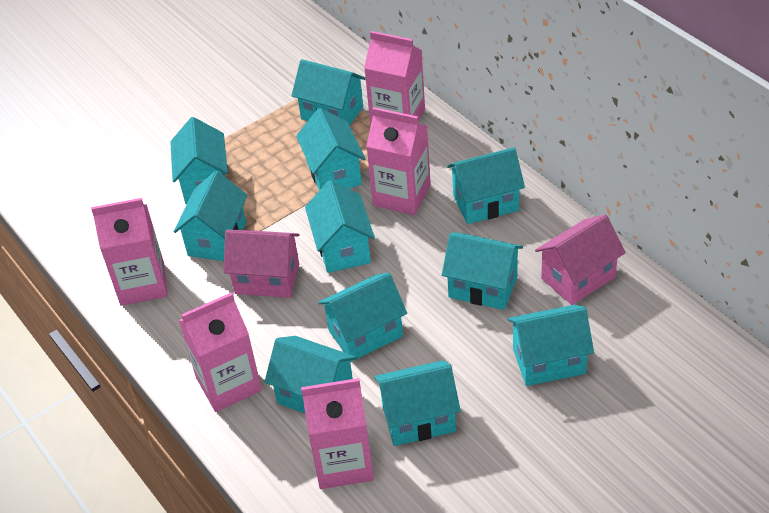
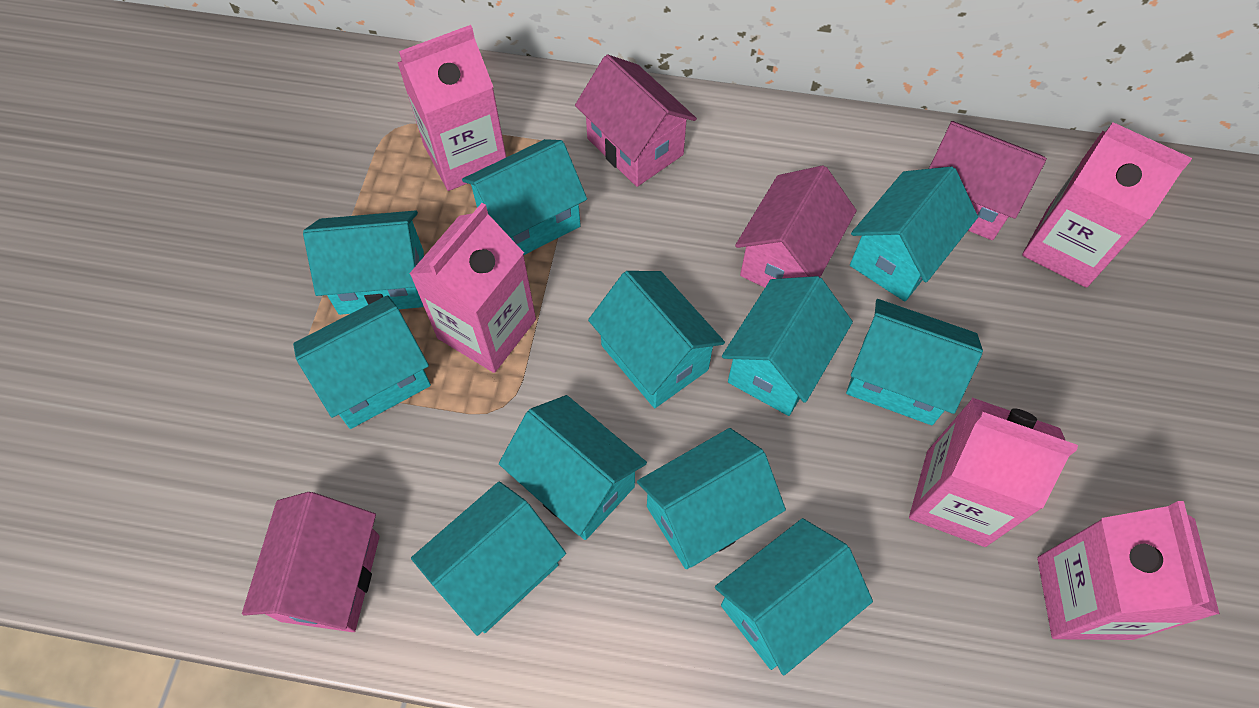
pink house: 2 -> 4

